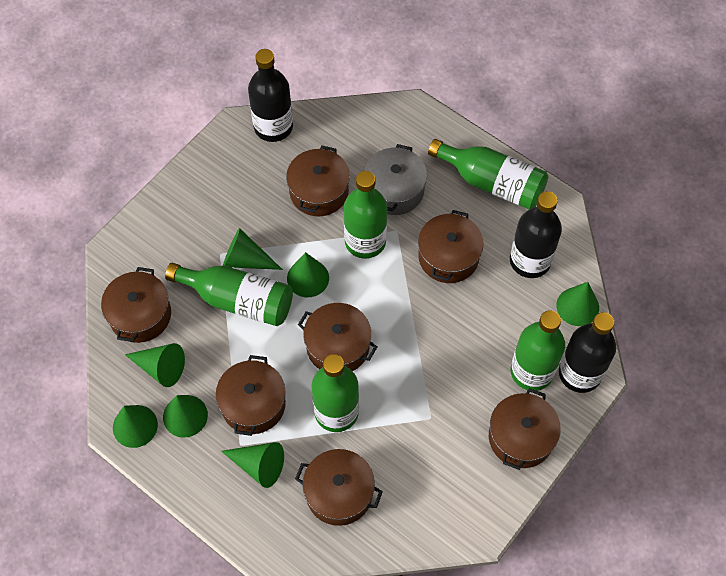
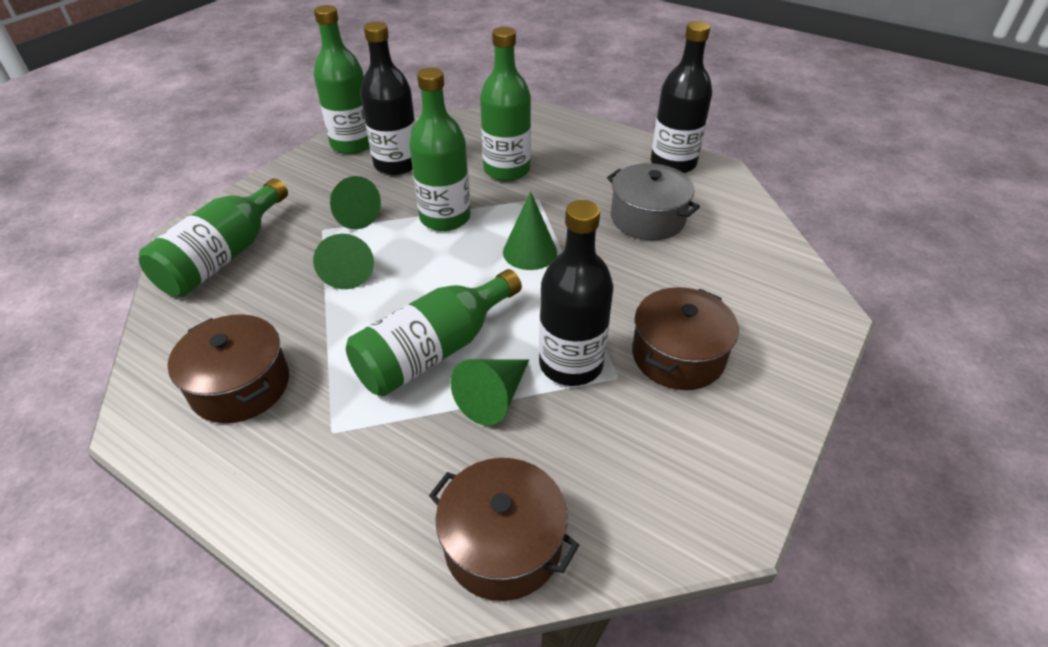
brown pot: 7 -> 3
green cone: 7 -> 4

